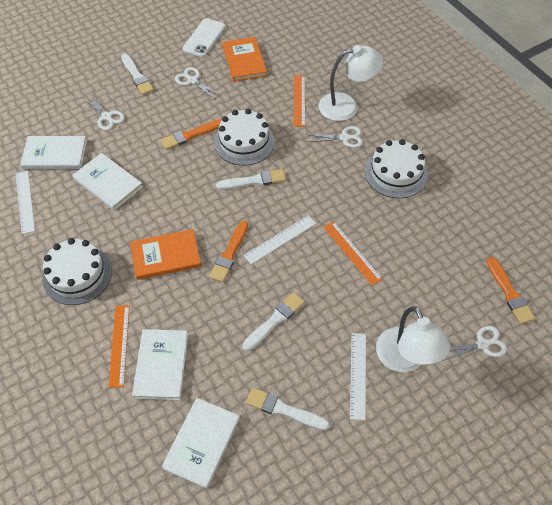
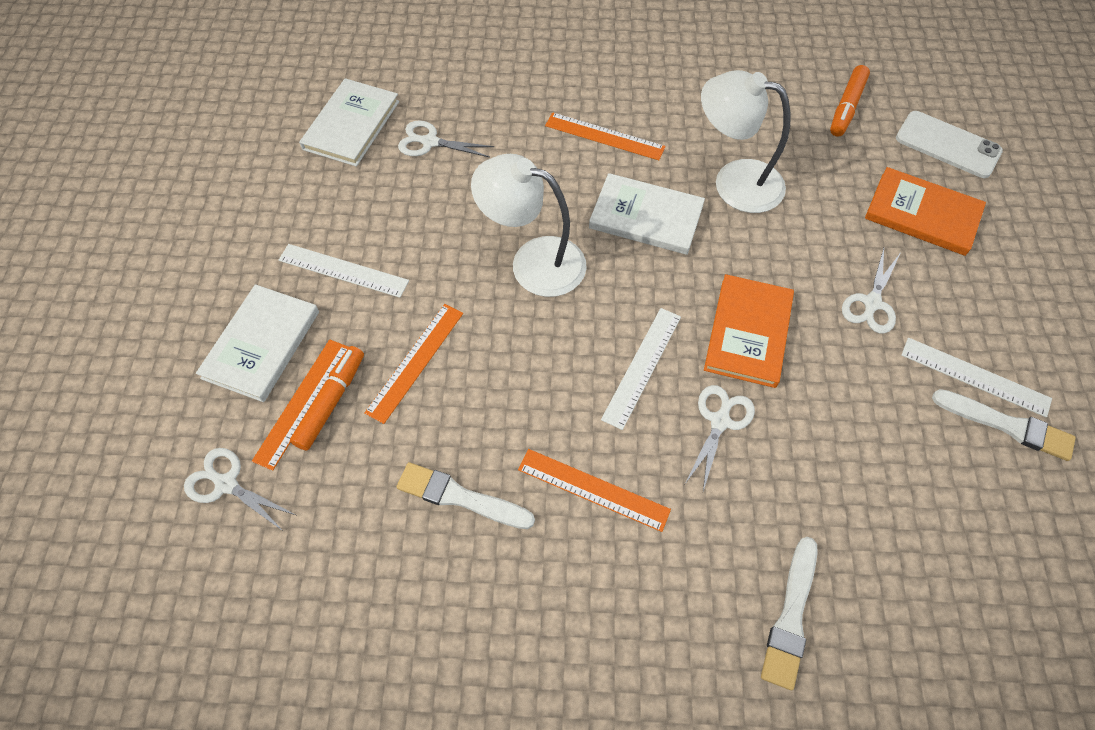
orange brush: 3 -> 0
orange marker: 0 -> 2
orange ruler: 3 -> 4
white book: 4 -> 3
white brush: 4 -> 3
white cake: 3 -> 0

